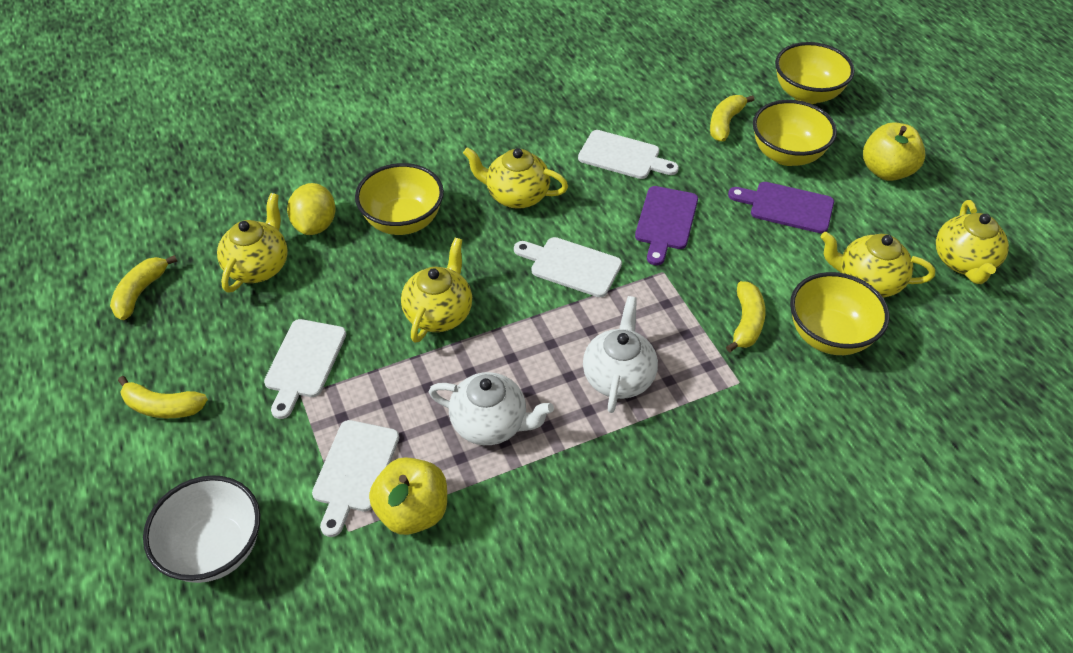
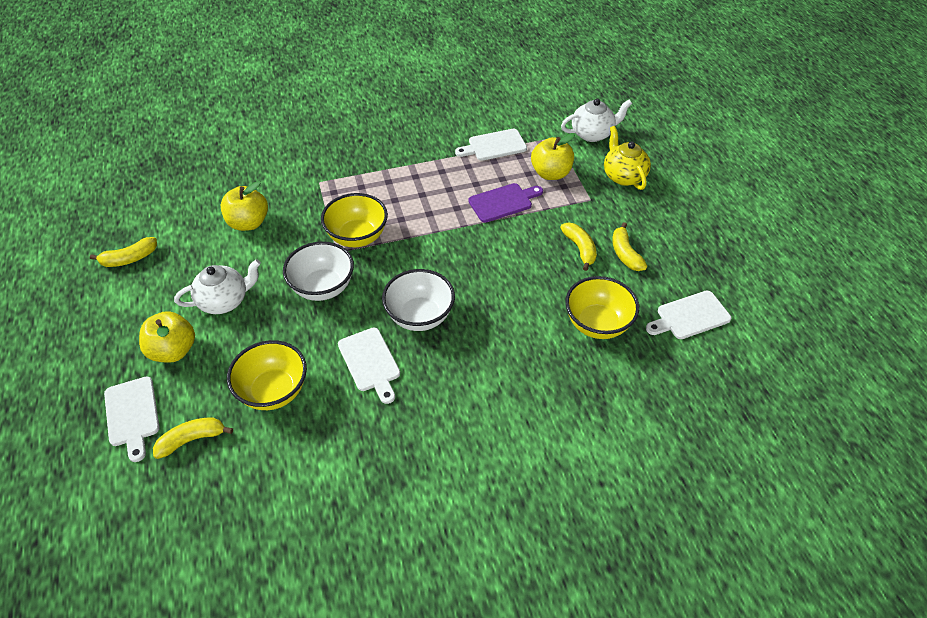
purple cutting board: 2 -> 1
white bowl: 1 -> 2
yellow apple: 2 -> 3
yellow bowl: 4 -> 3
yellow lemon: 1 -> 0
yellow teapot: 5 -> 1

